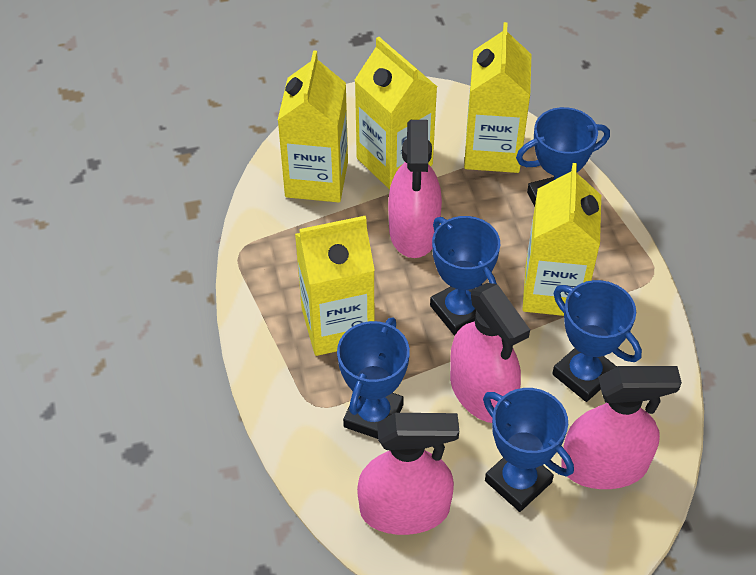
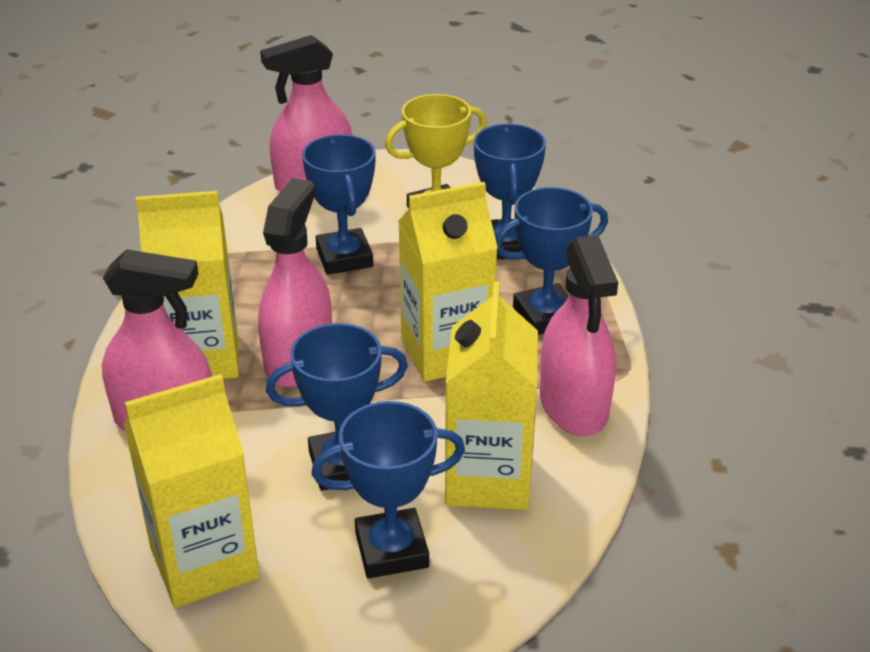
yellow carton: 5 -> 4
yellow trophy: 0 -> 1

